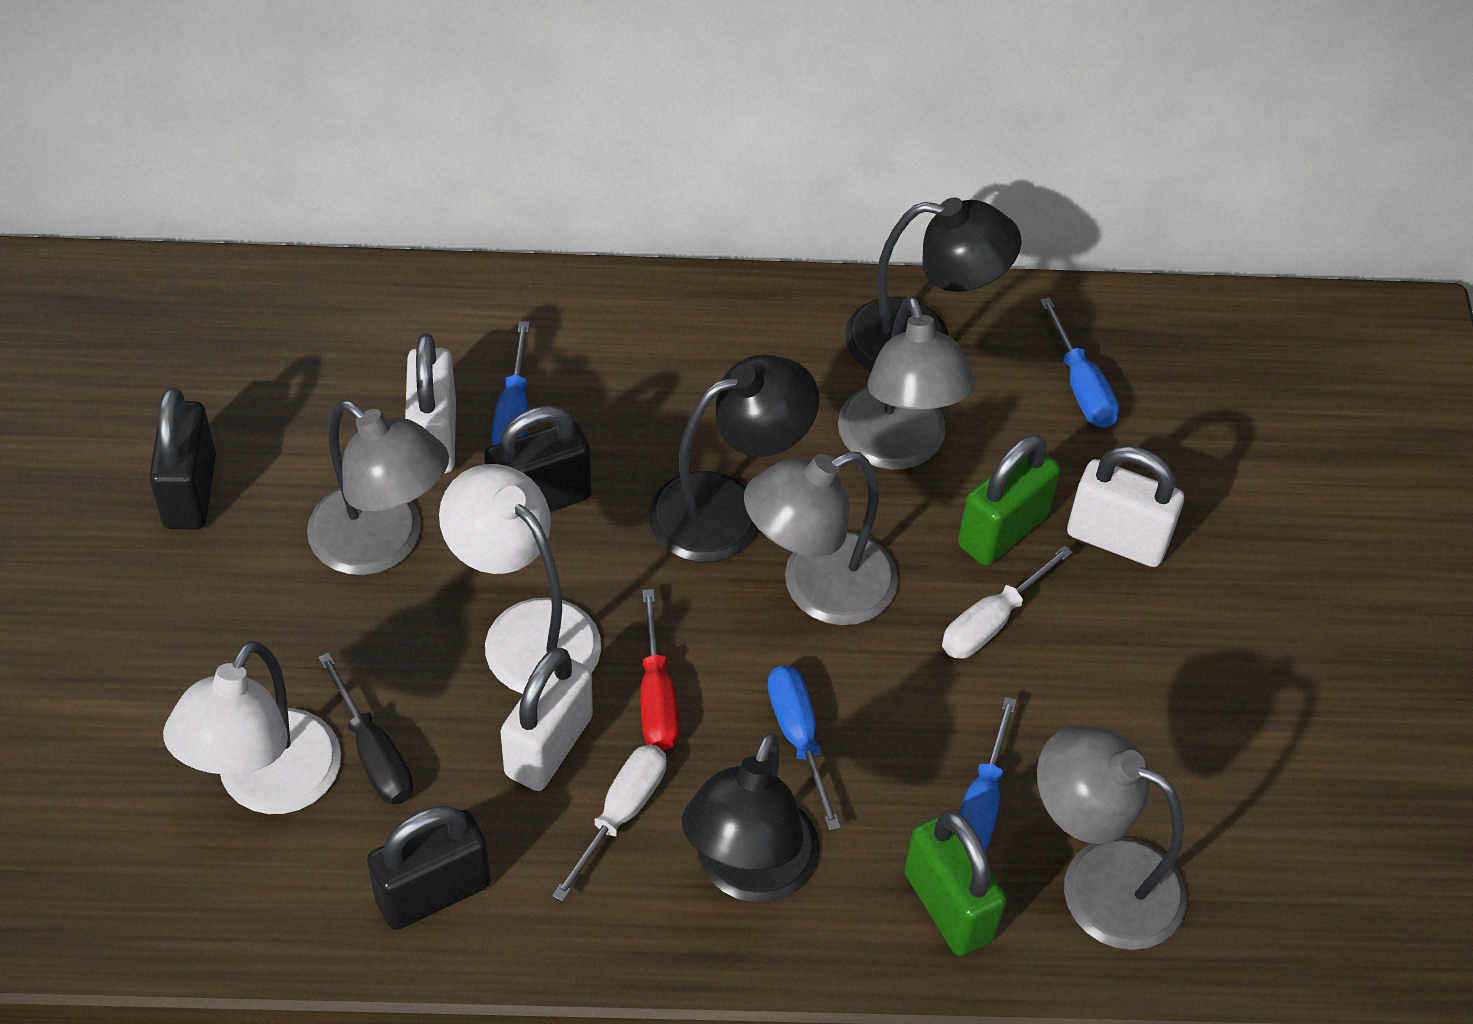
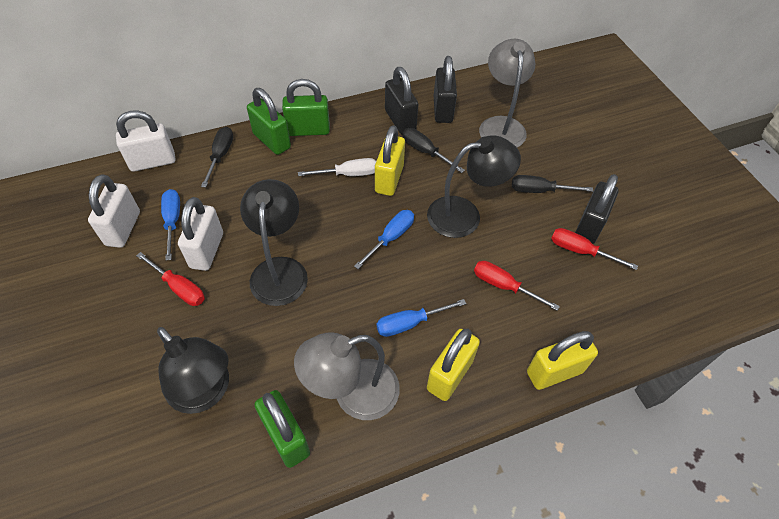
black screwdriver: 1 -> 3
blue screwdriver: 4 -> 3
green padlock: 2 -> 3
grey lamp: 4 -> 2
red screwdriver: 1 -> 3
white lamp: 2 -> 0
white screwdriver: 2 -> 1
yellow padlock: 0 -> 3

